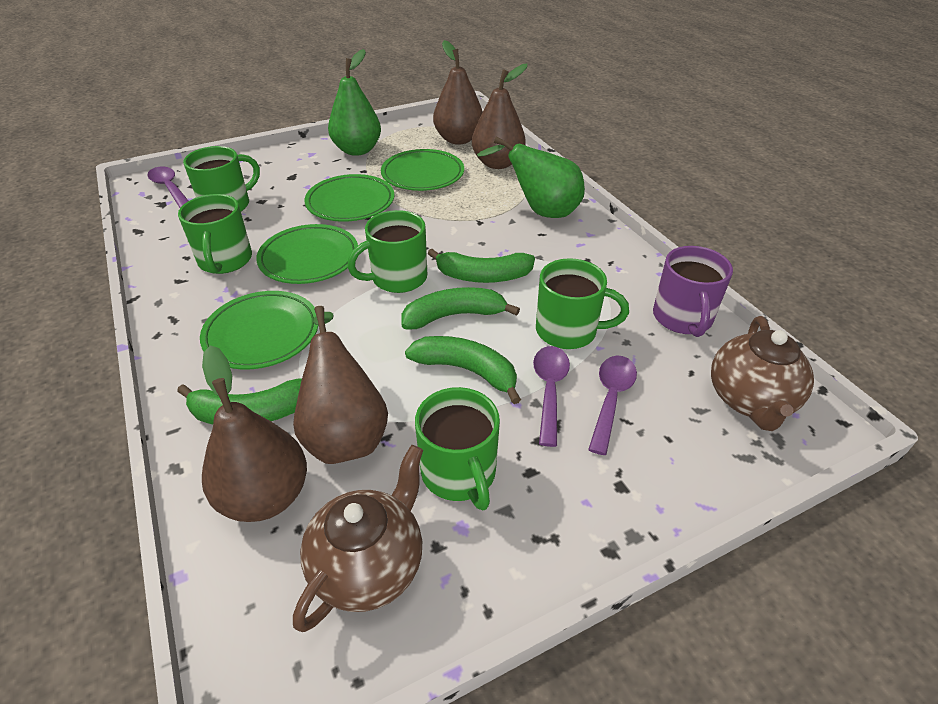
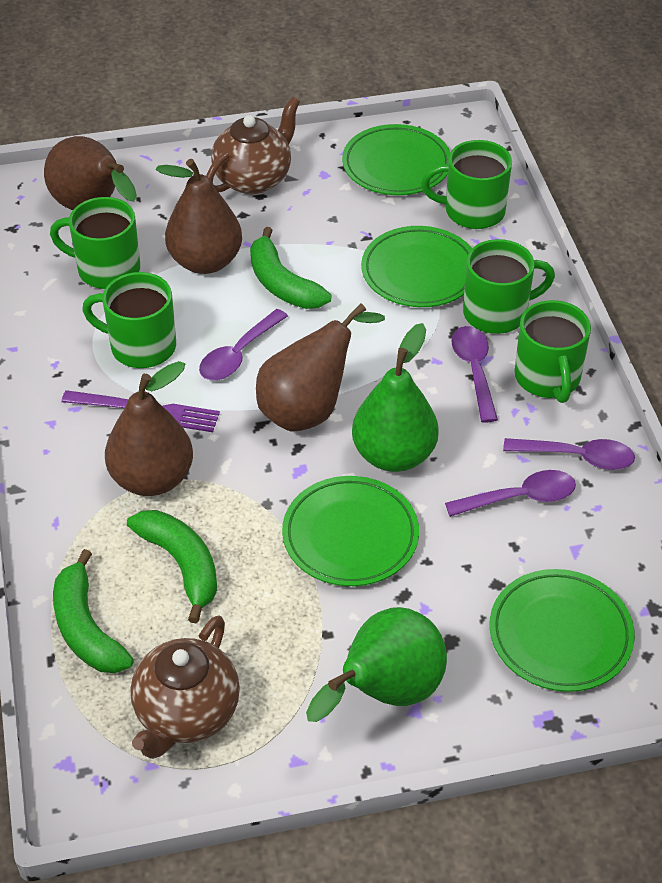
green banana: 4 -> 3
purple fork: 0 -> 1
purple mug: 1 -> 0
purple spoon: 3 -> 4

